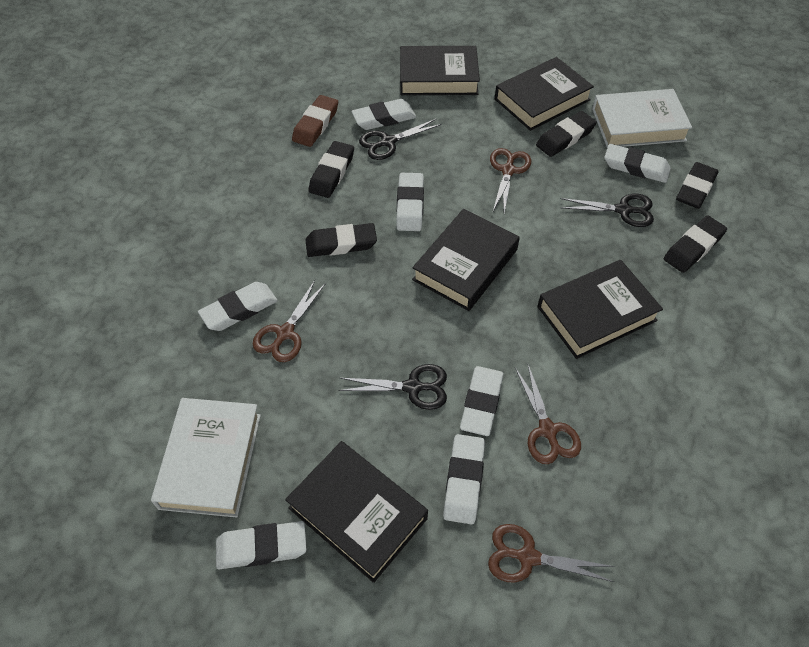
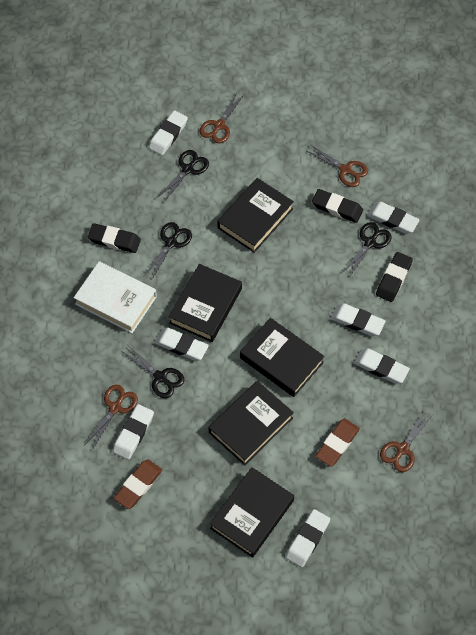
black eraser: 5 -> 3
black scissors: 3 -> 4
brown eraser: 1 -> 2
white book: 2 -> 1

